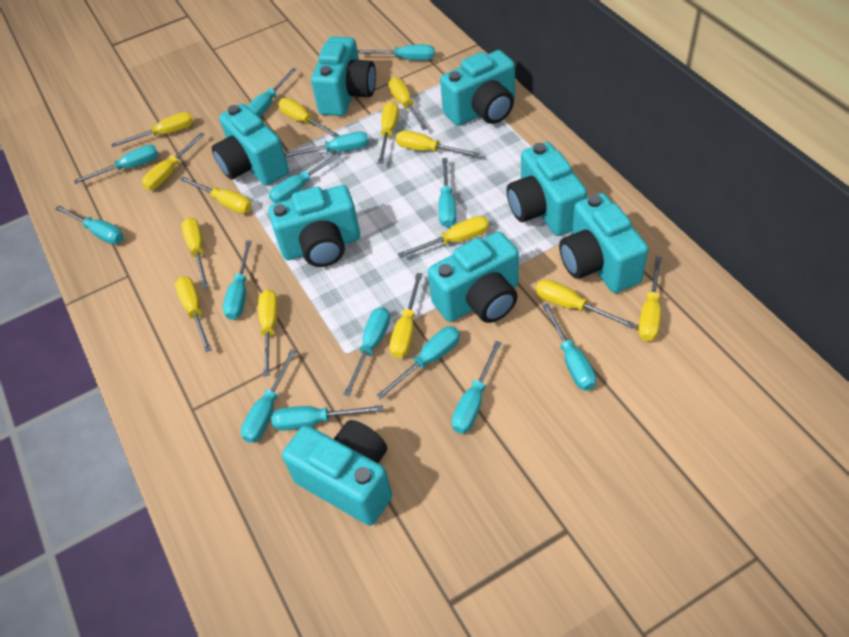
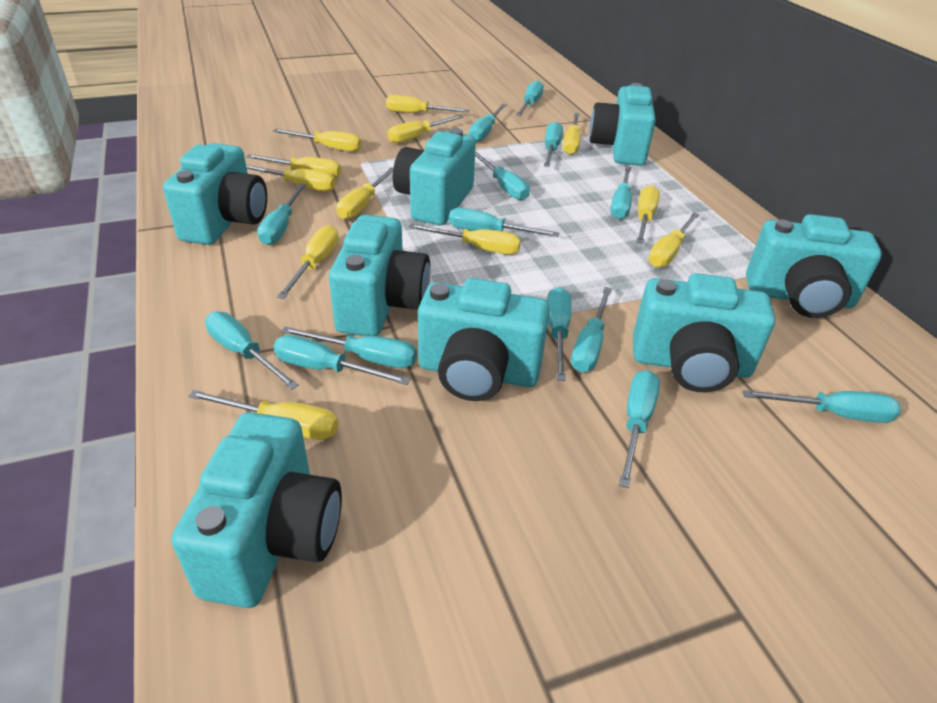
yellow screwdriver: 14 -> 12

